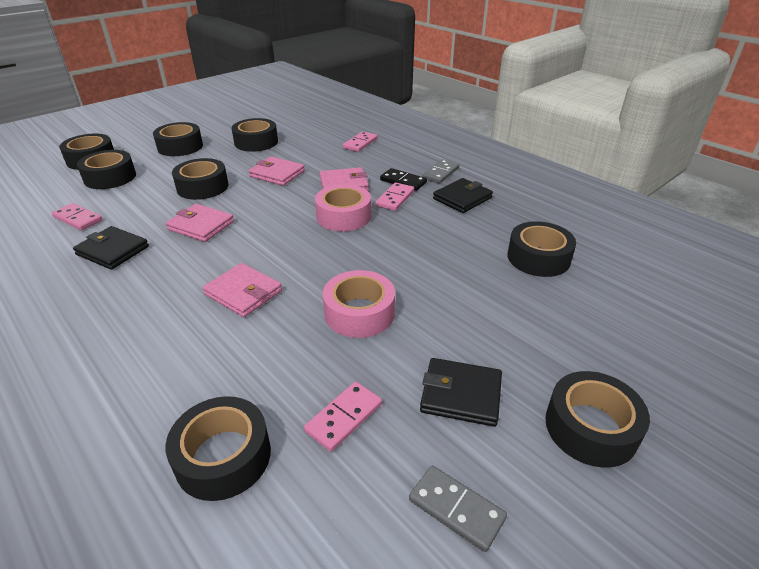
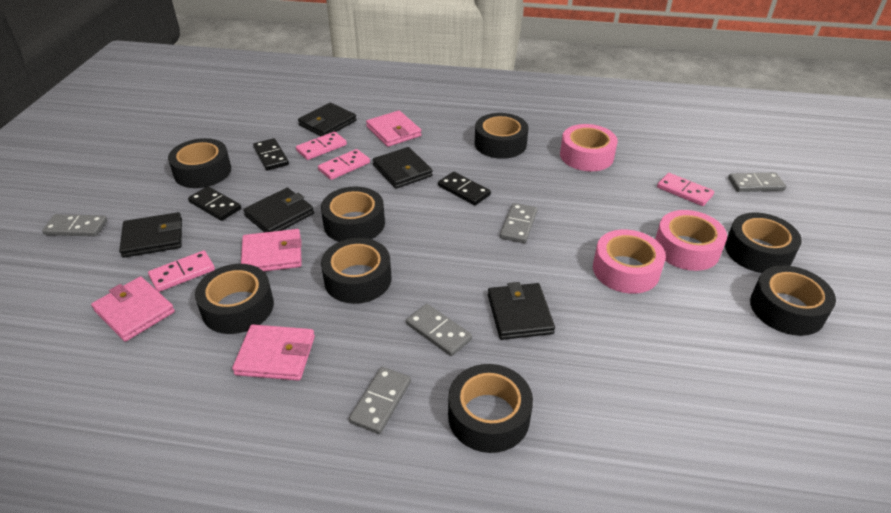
black domino: 1 -> 3
black wallet: 3 -> 5
grey domino: 2 -> 5
pink tape: 2 -> 3

